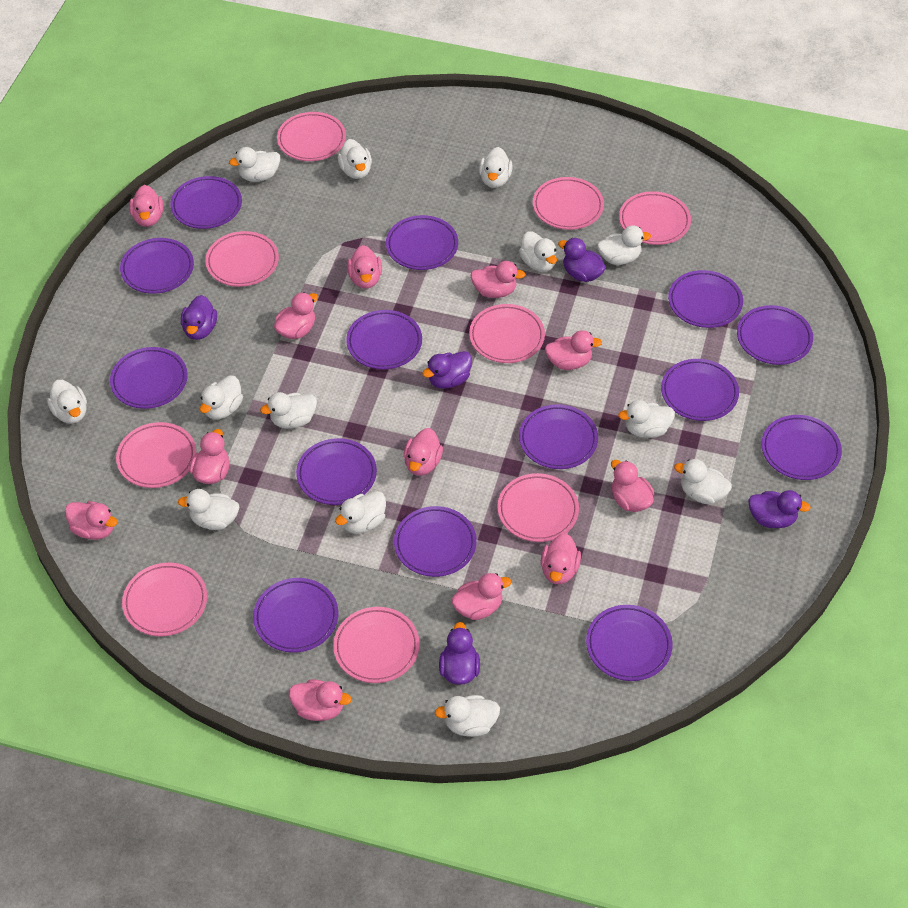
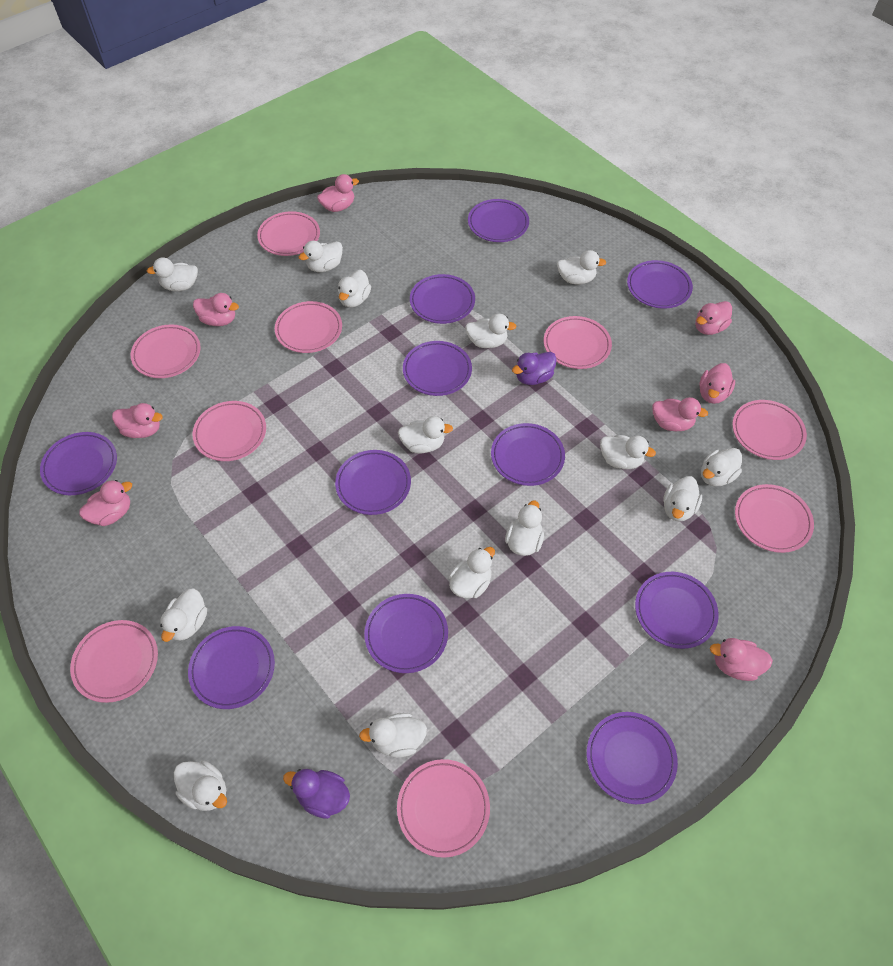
pink duck: 12 -> 8
purple duck: 5 -> 2
purple plate: 14 -> 11
white duck: 13 -> 14

